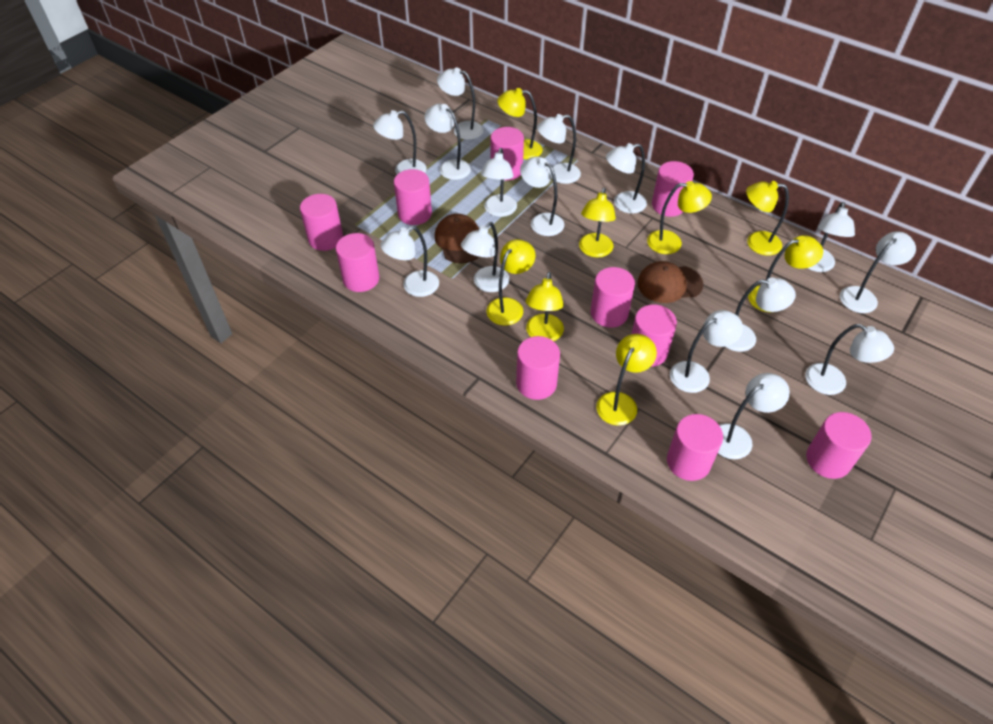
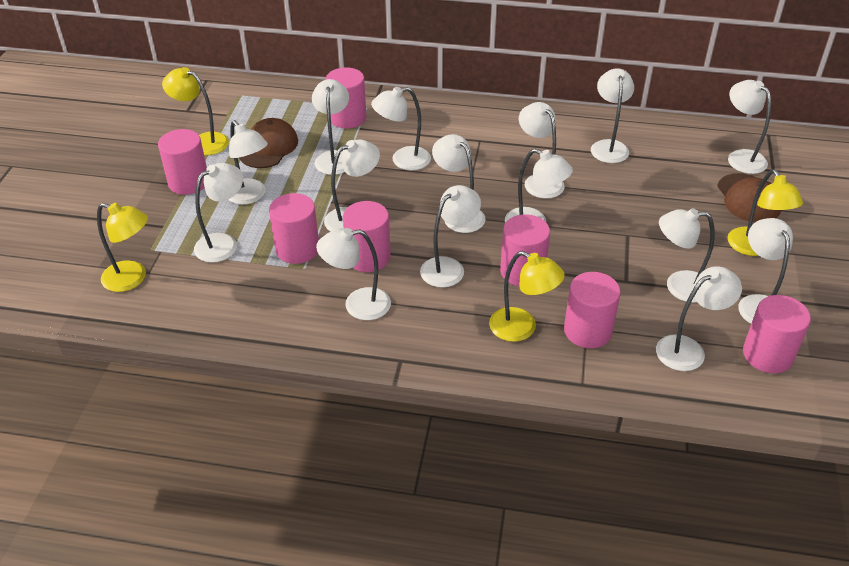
pink cylinder: 10 -> 7
yellow lamp: 8 -> 4

